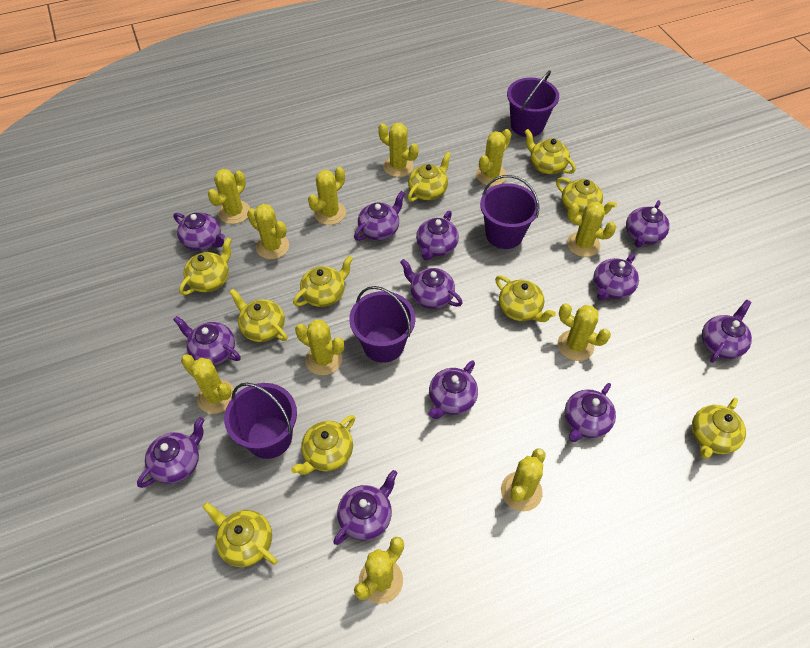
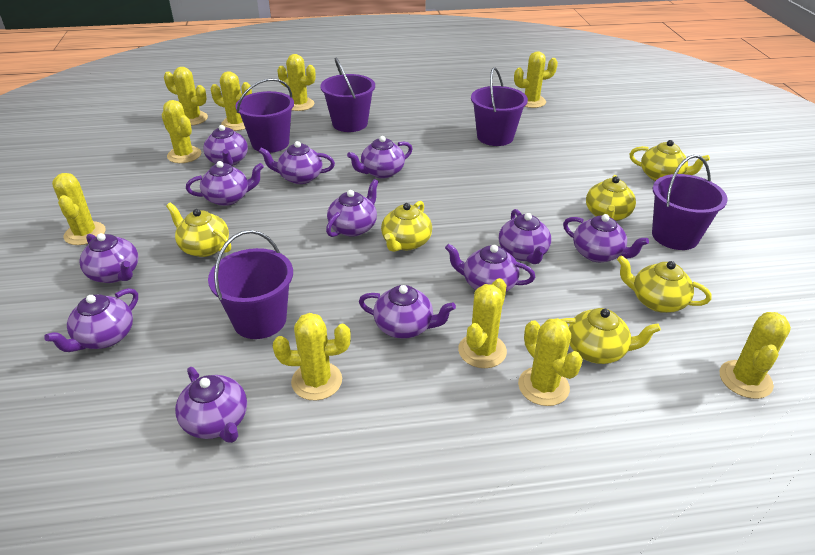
purple bucket: 4 -> 5
yellow cactus: 11 -> 10
yellow teapot: 10 -> 6

